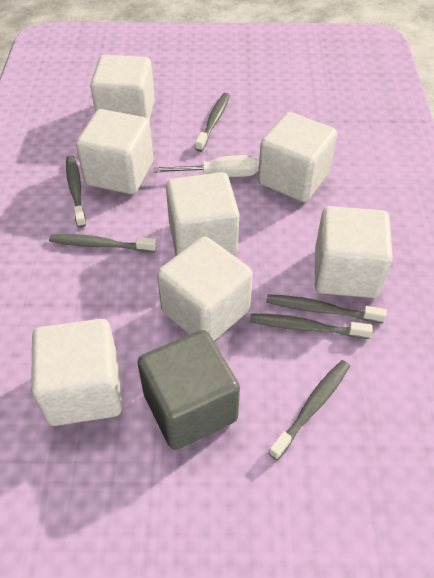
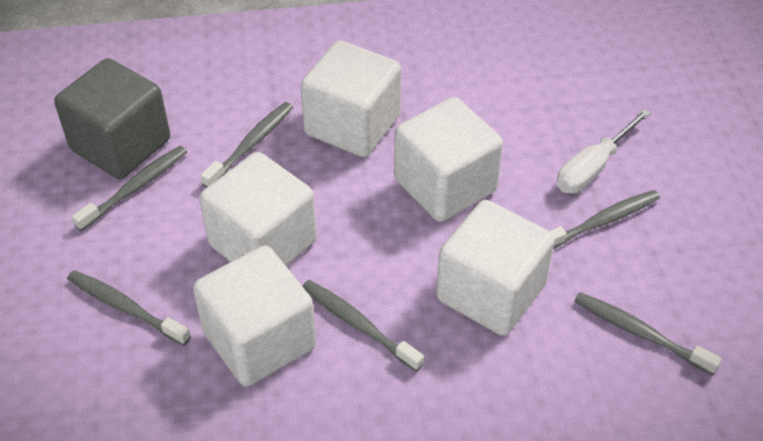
white cube: 7 -> 5

